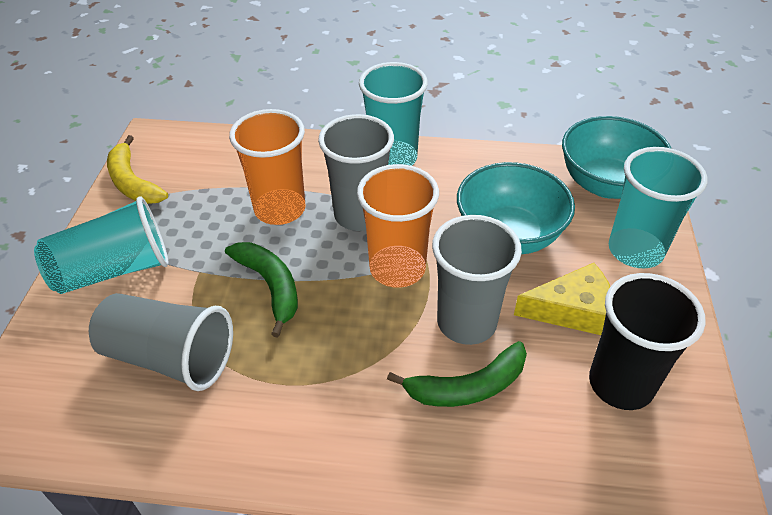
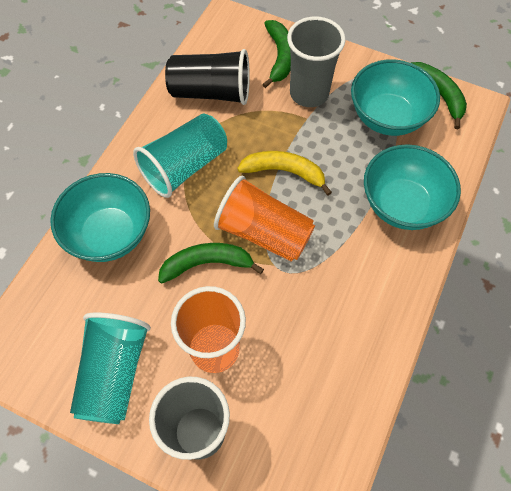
green banana: 2 -> 3
grey cup: 3 -> 2
turquoise bowl: 2 -> 3
turquoise cup: 3 -> 2
yellow cheese: 1 -> 0

